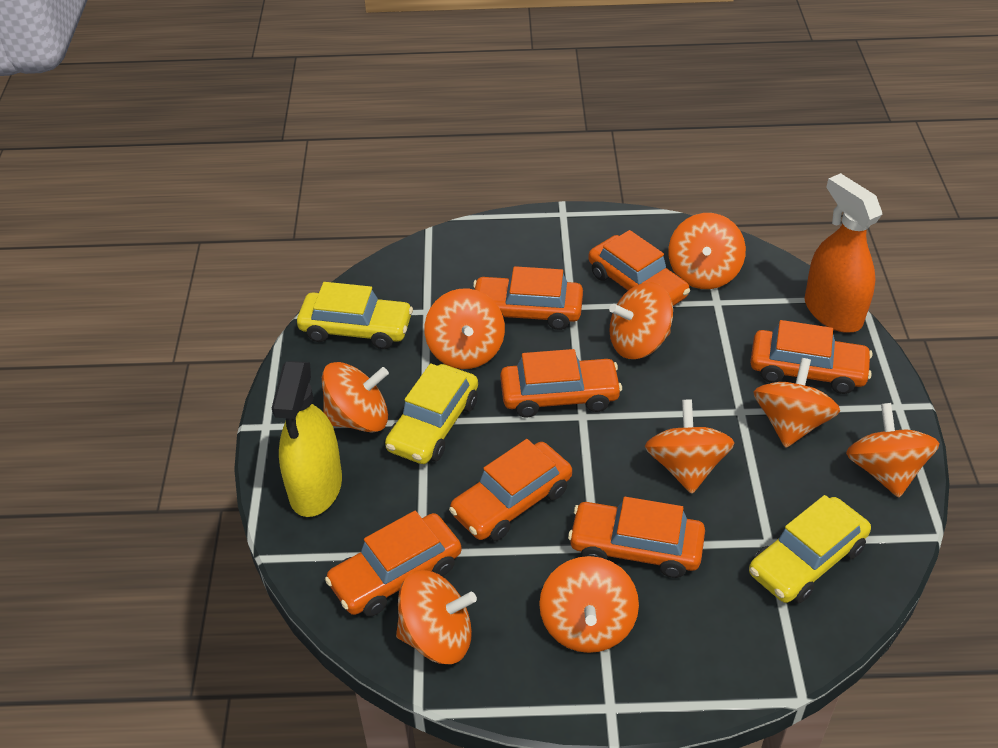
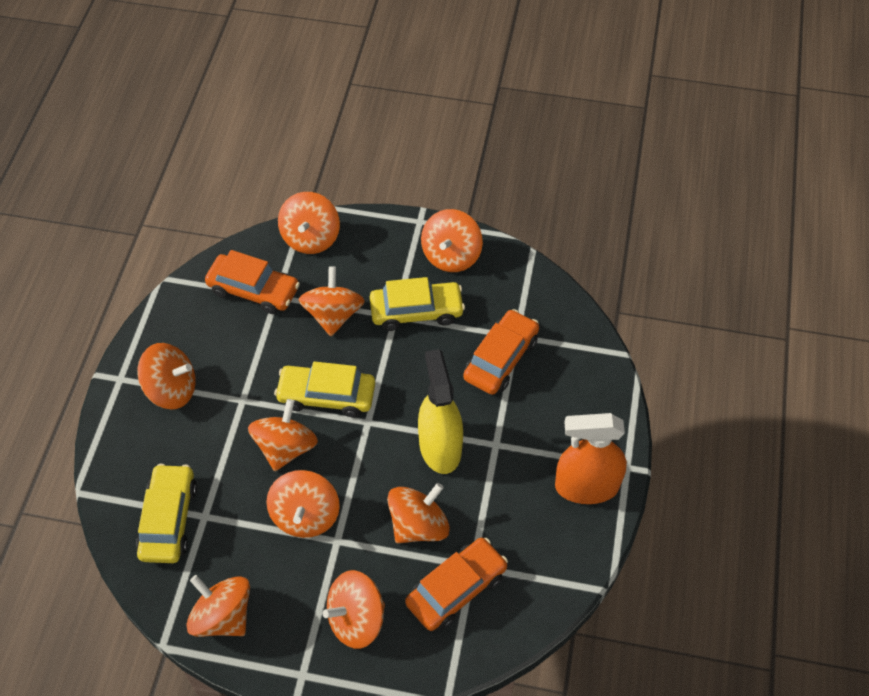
orange car: 7 -> 3

